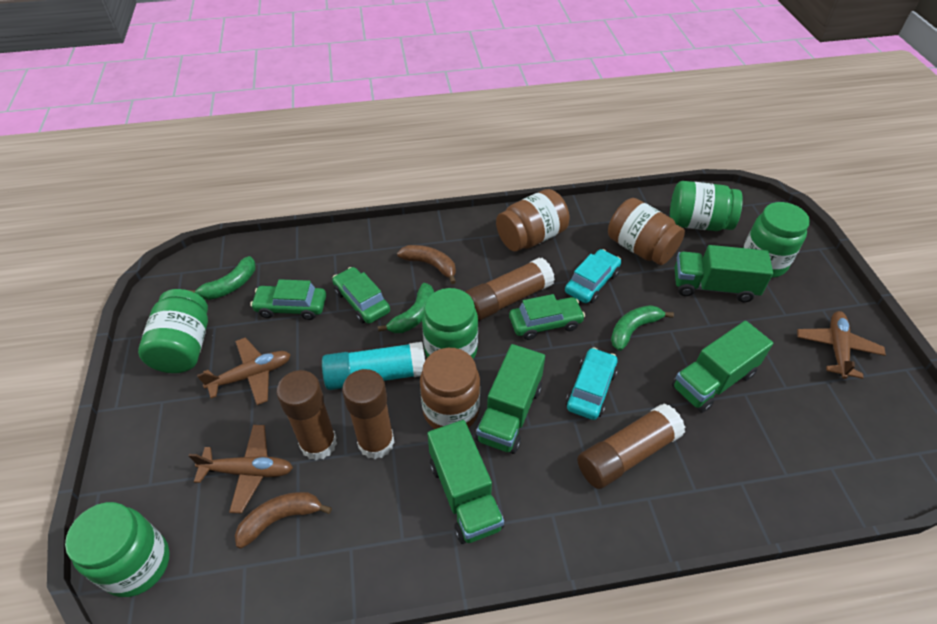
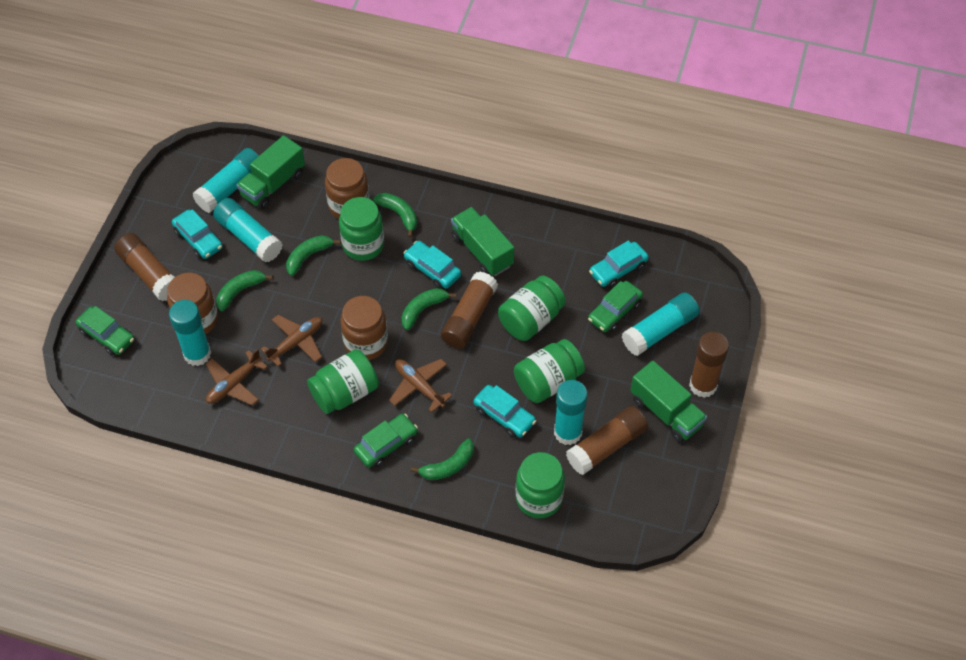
brown banana: 2 -> 0
green banana: 3 -> 5
green truck: 4 -> 3
turquoise car: 2 -> 4
turquoise glue stick: 1 -> 5

